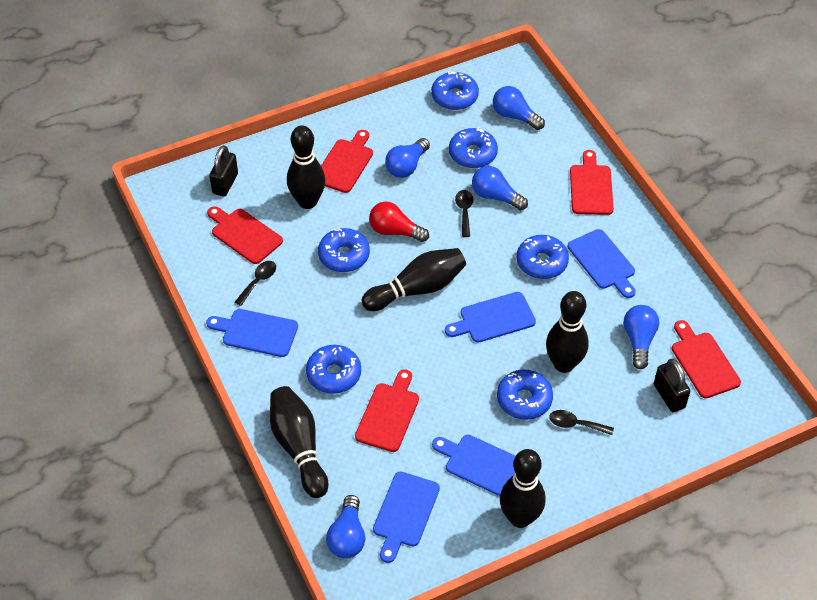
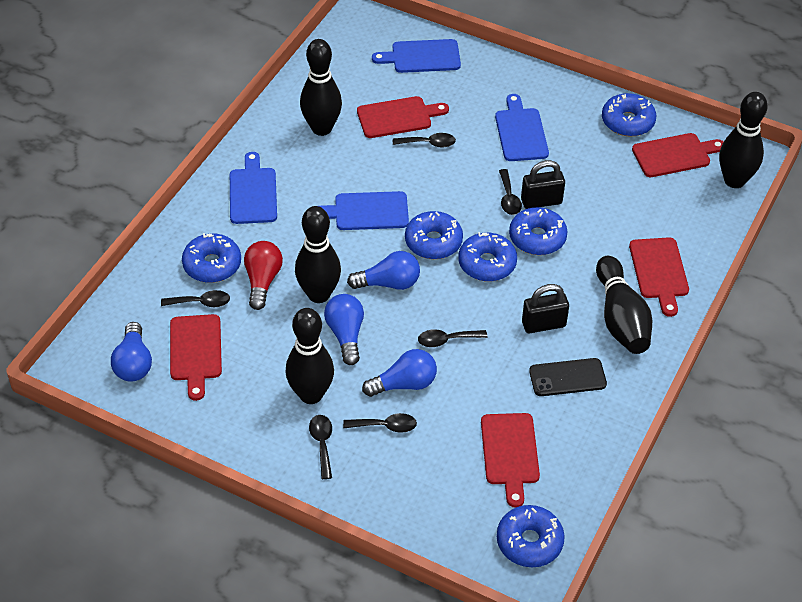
black phone: 0 -> 1
black spoon: 3 -> 6
blue cutting board: 5 -> 4
blue light bulb: 5 -> 4

